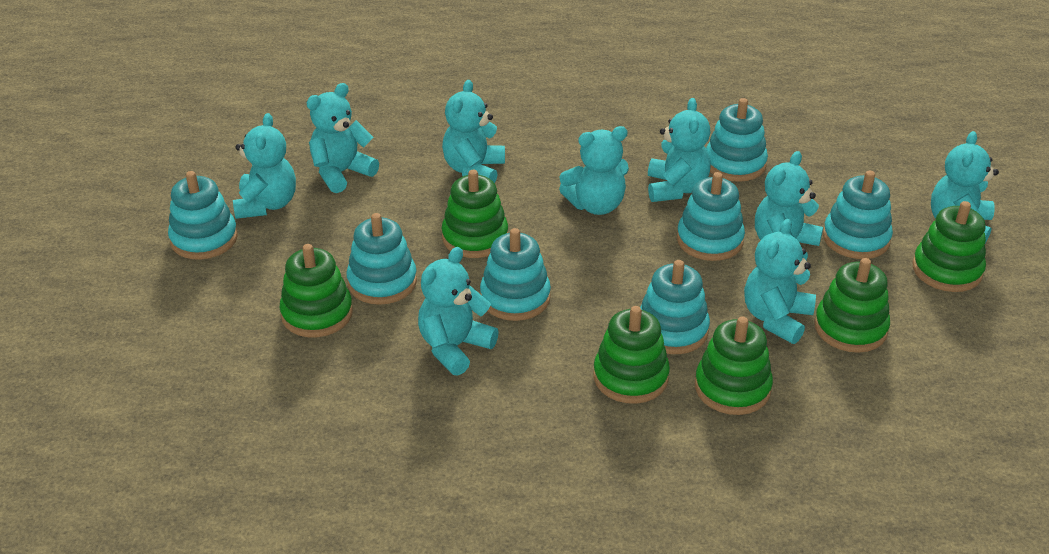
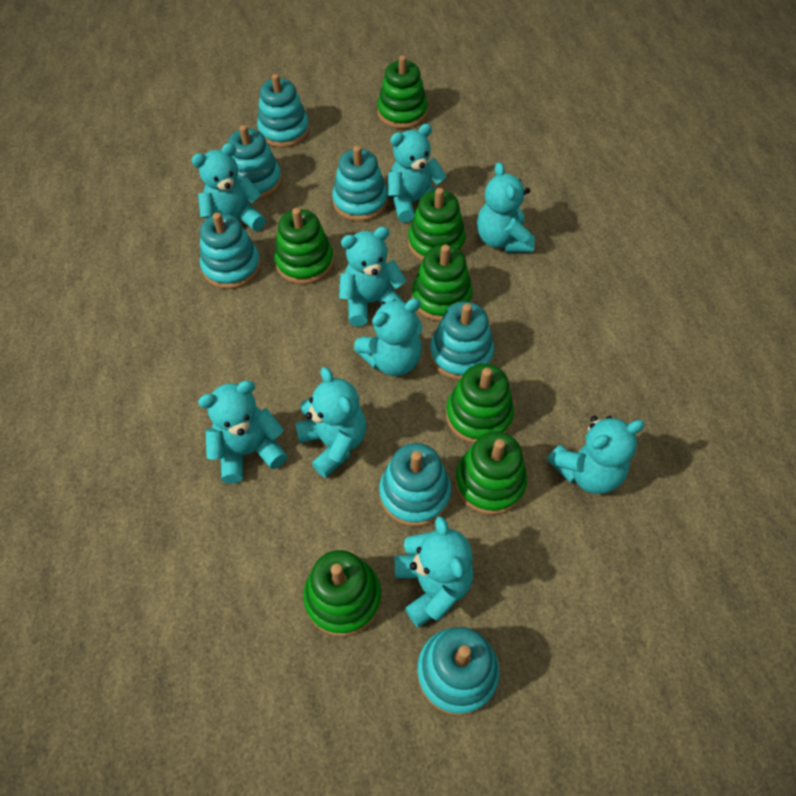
green stacking toy: 6 -> 7

